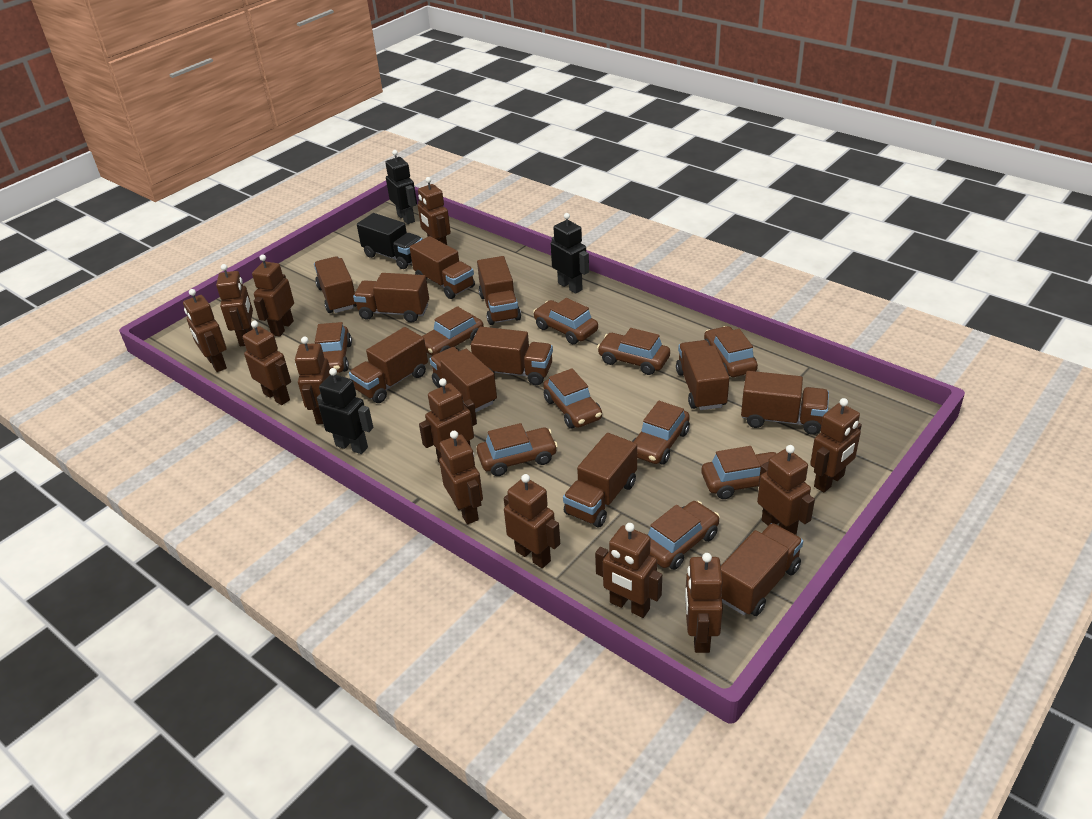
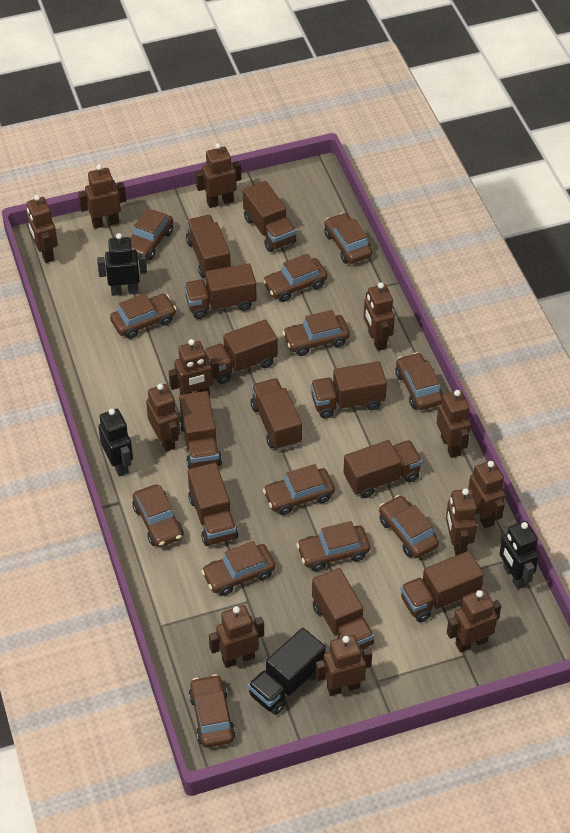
brown car: 10 -> 12
brown robot: 13 -> 12

